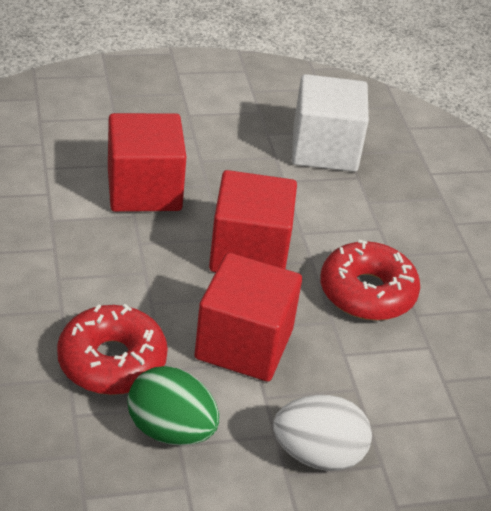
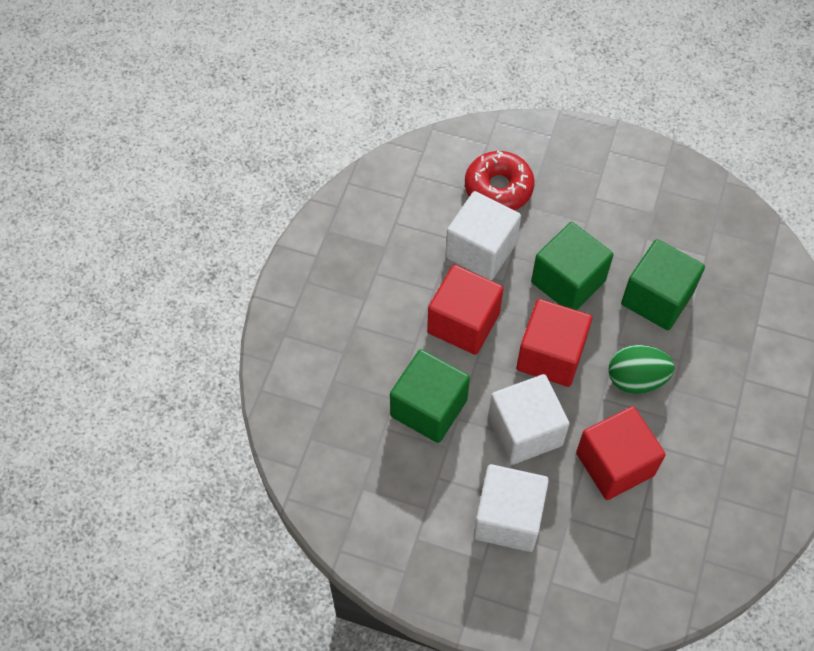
green cube: 0 -> 3
red donut: 2 -> 1
white cube: 1 -> 3
white egg: 1 -> 0

